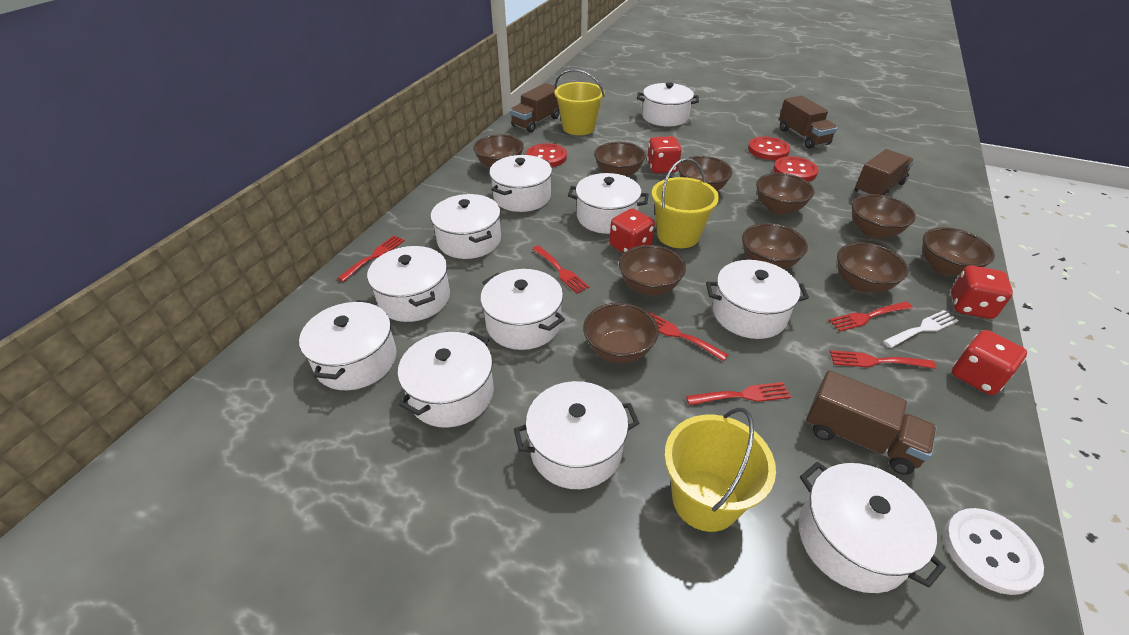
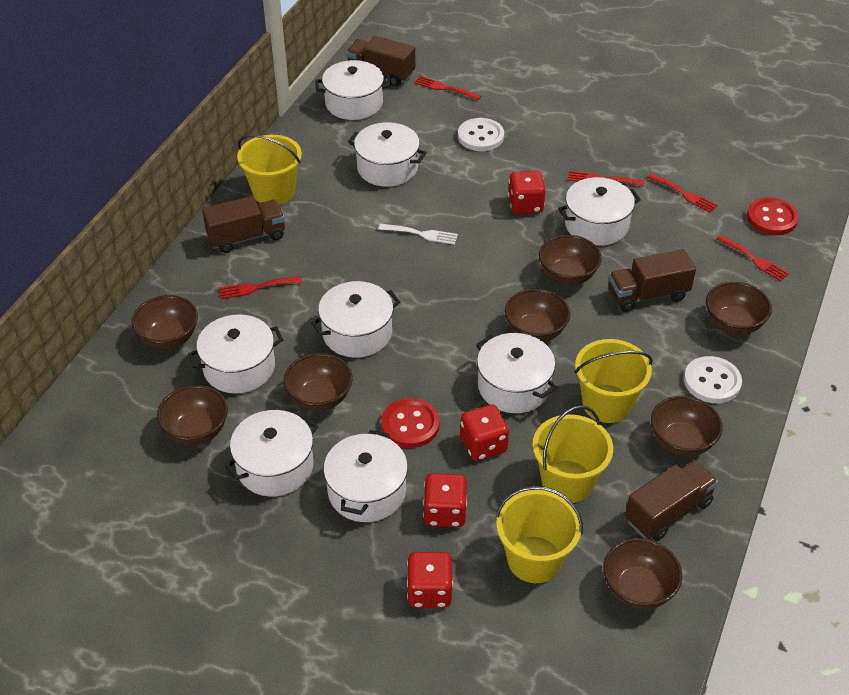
brown bowl: 10 -> 8
red button: 3 -> 2
red fork: 6 -> 5
white button: 1 -> 2
white pot: 11 -> 8
yellow bucket: 3 -> 4

